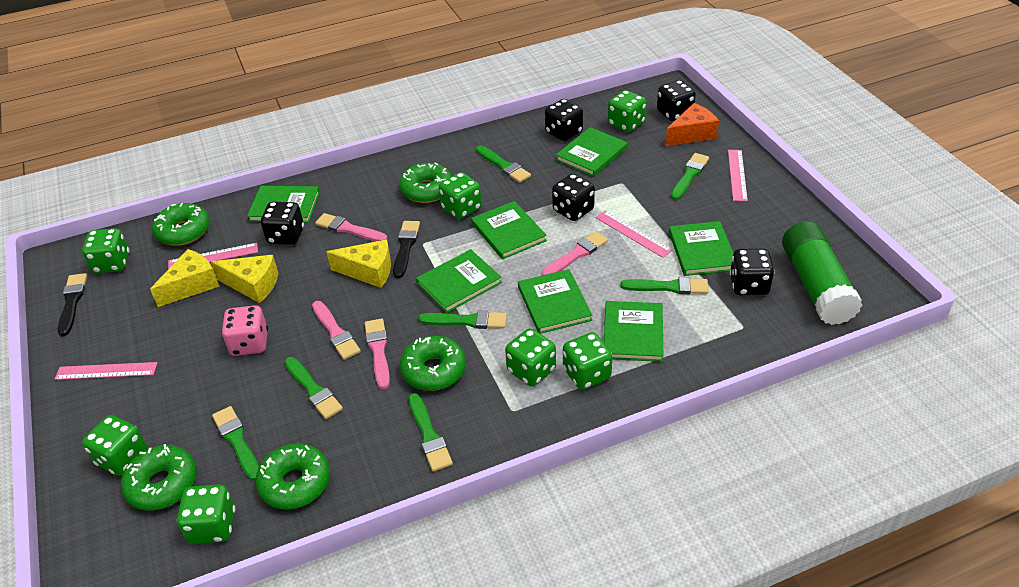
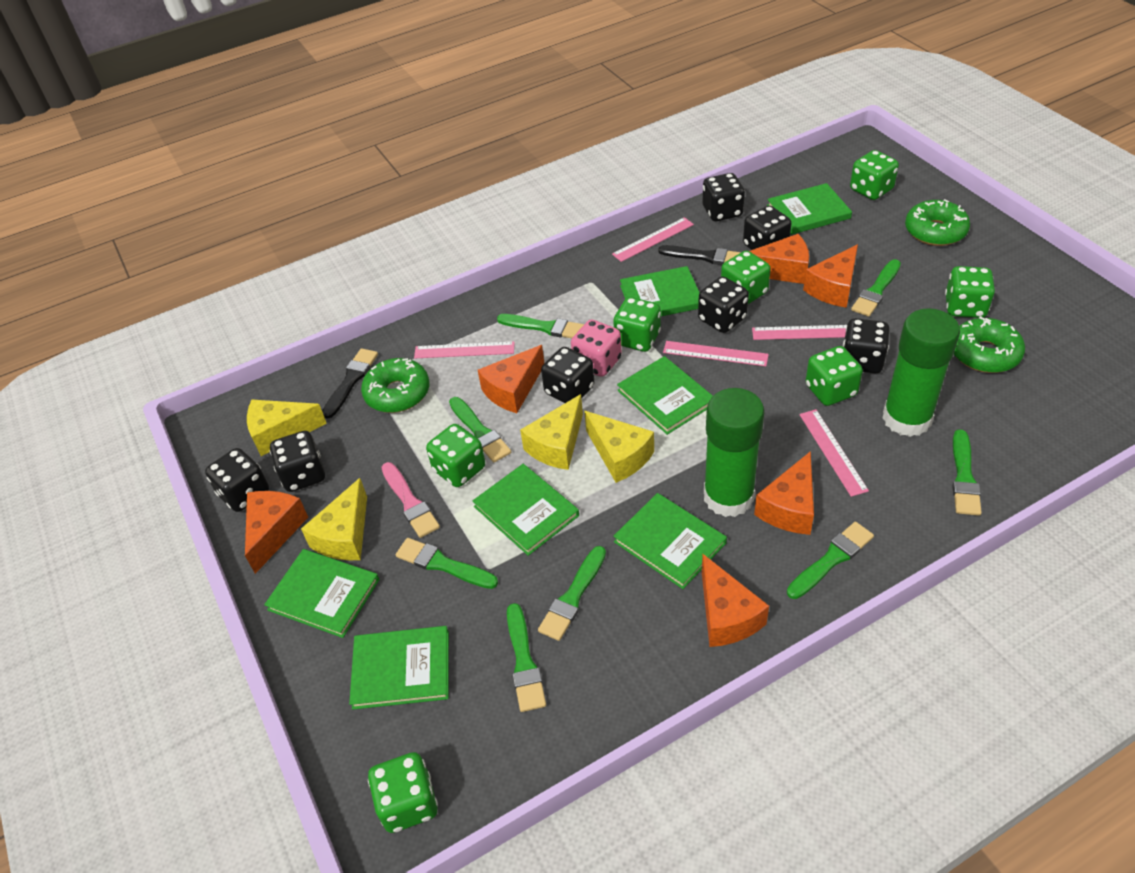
black dice: 5 -> 7
green brush: 7 -> 8
green donut: 5 -> 3
green glue stick: 1 -> 2
orange cheese: 1 -> 6
pink brush: 4 -> 1
pink ruler: 4 -> 5
yellow cheese: 3 -> 4

